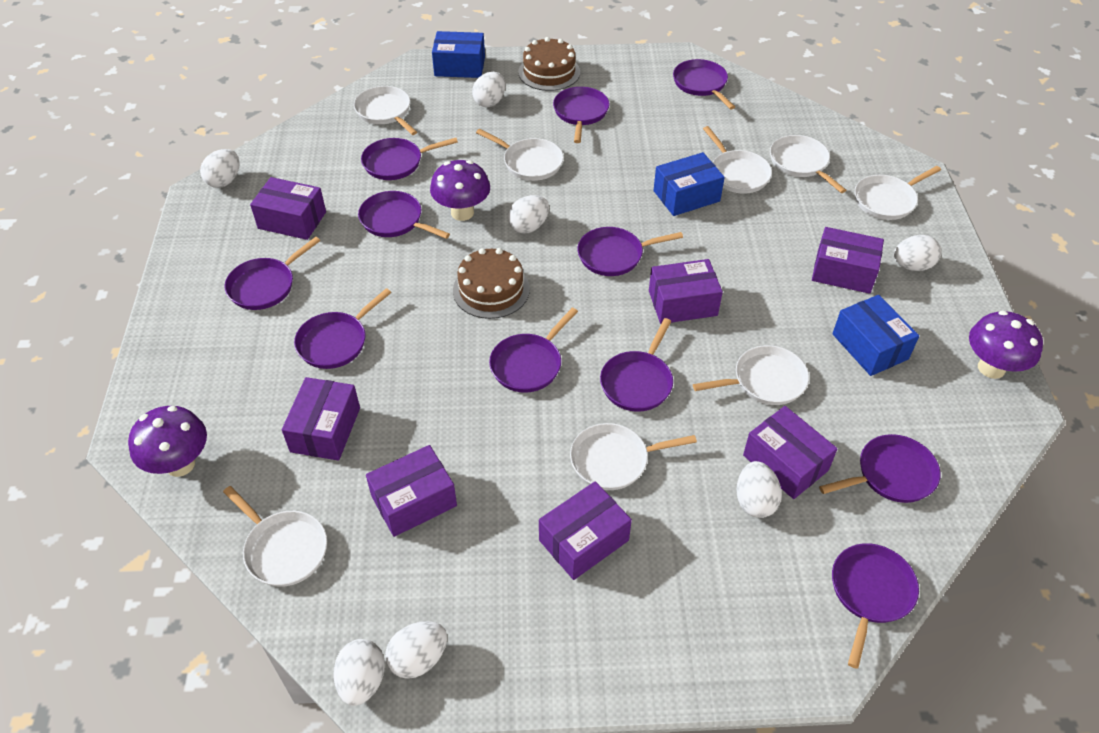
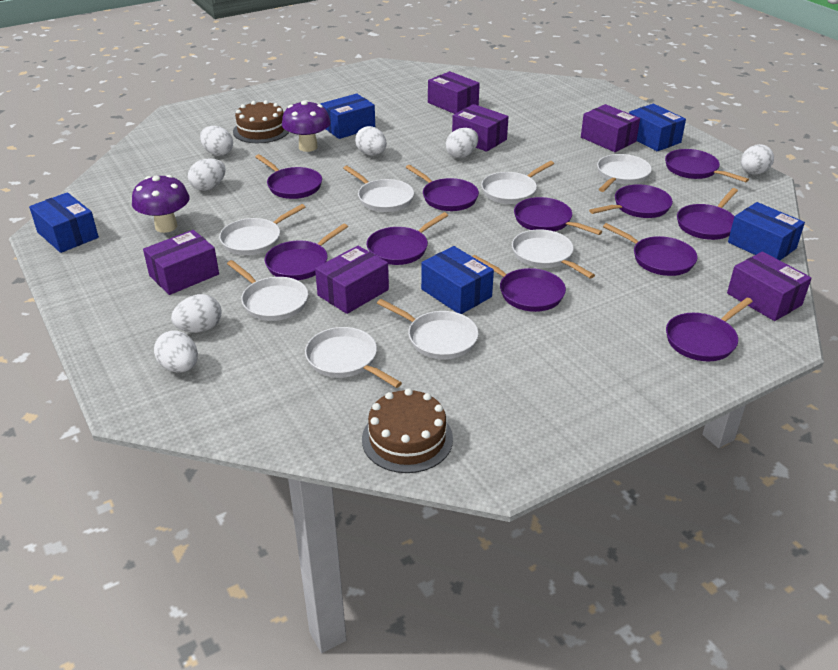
blue box: 3 -> 5
purple box: 7 -> 6
purple mushroom: 3 -> 2

